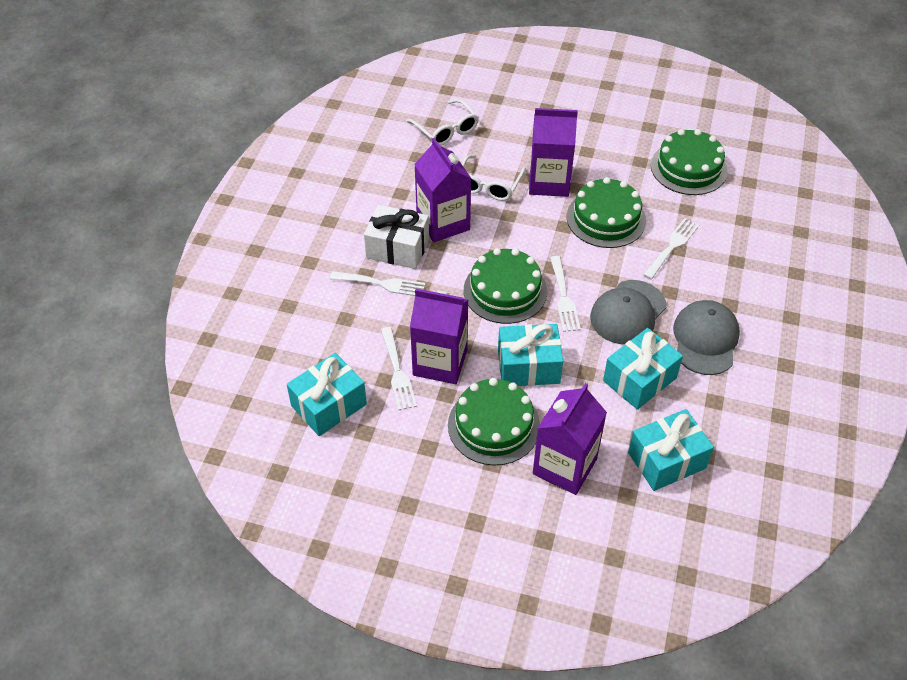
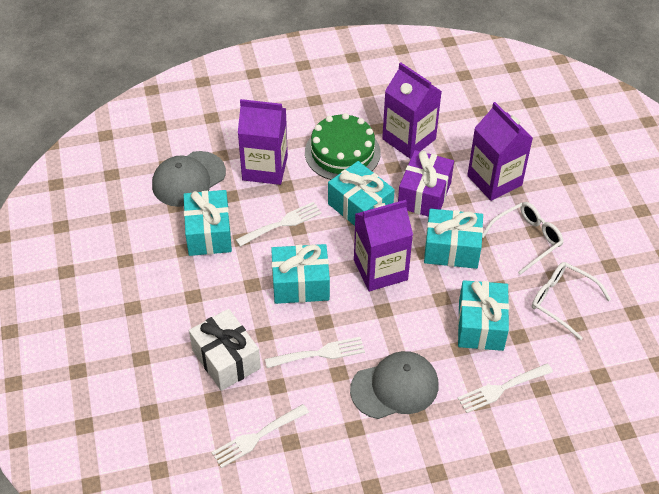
green cake: 4 -> 1
purple gift: 0 -> 1
turquoise gift: 4 -> 5

